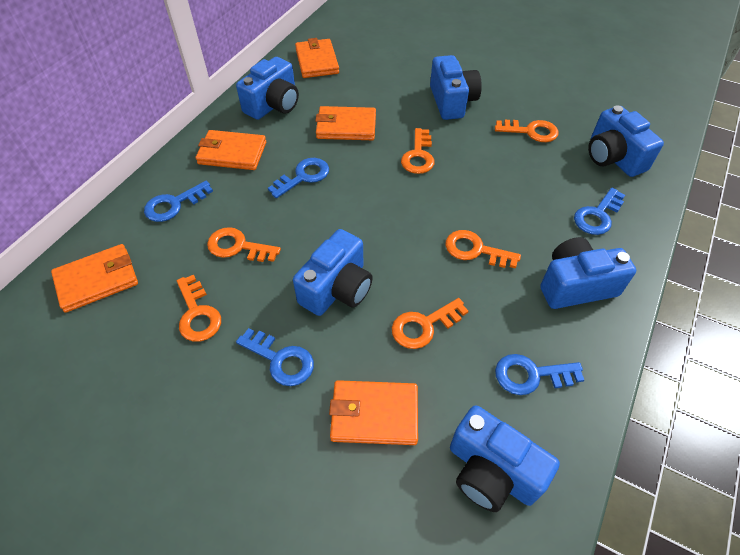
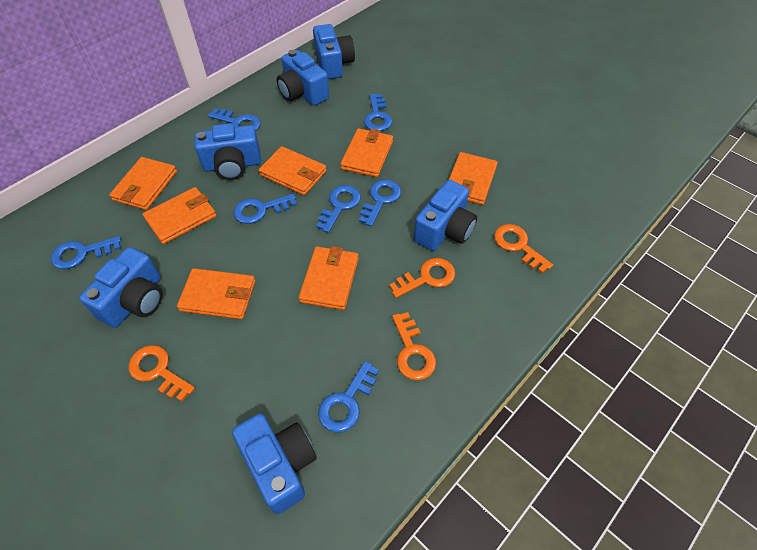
blue key: 5 -> 7
orange key: 6 -> 4
orange wallet: 5 -> 7

